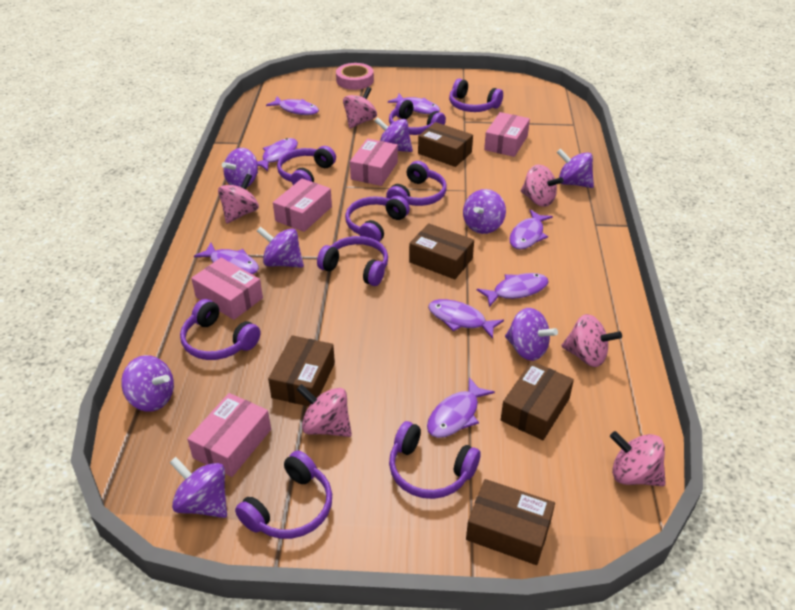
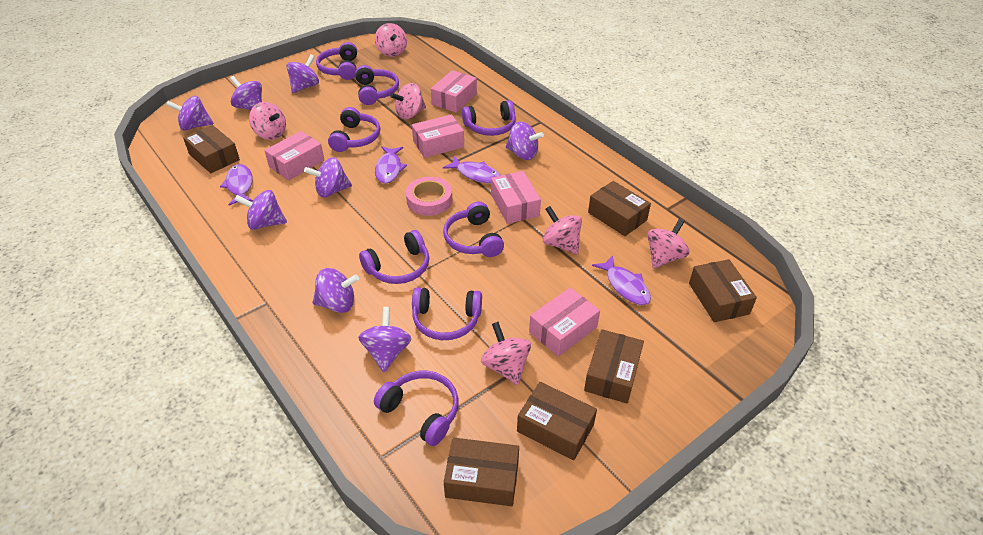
brown box: 5 -> 6
purple fish: 8 -> 4
purple headphones: 9 -> 8

